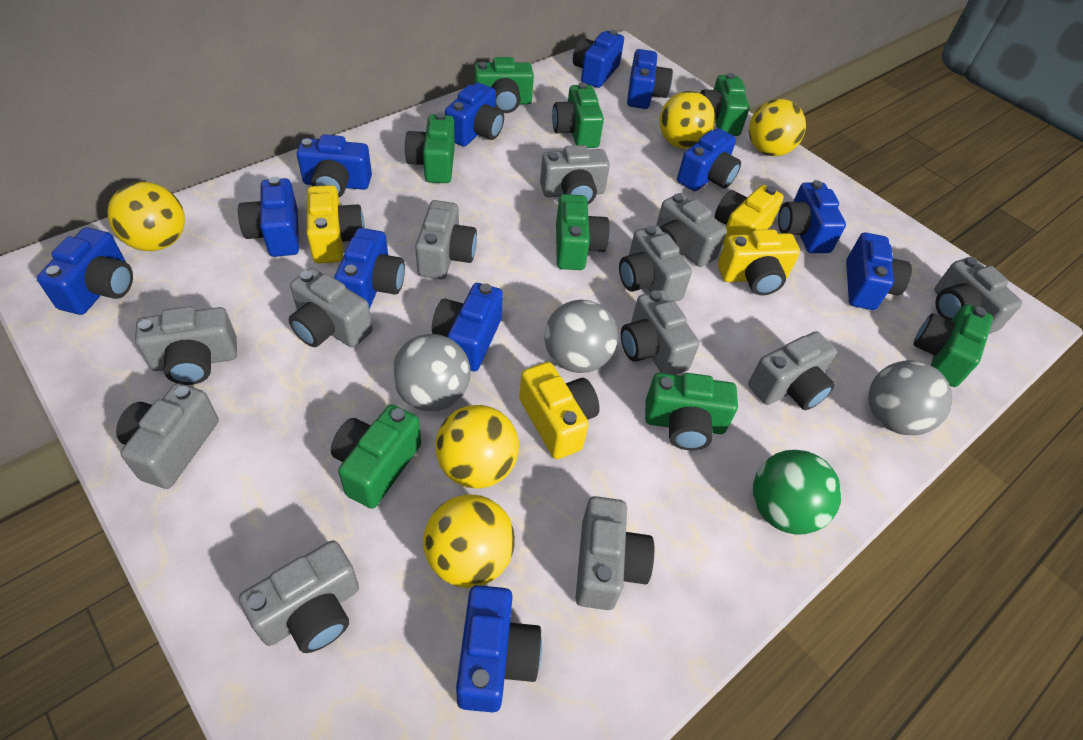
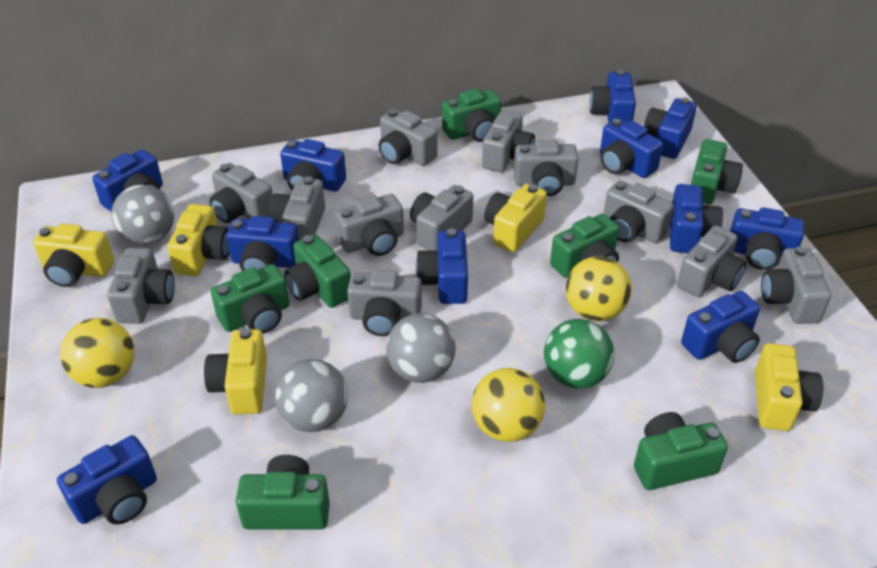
blue camera: 12 -> 11
green camera: 8 -> 7
yellow ball: 5 -> 3
yellow camera: 4 -> 5

